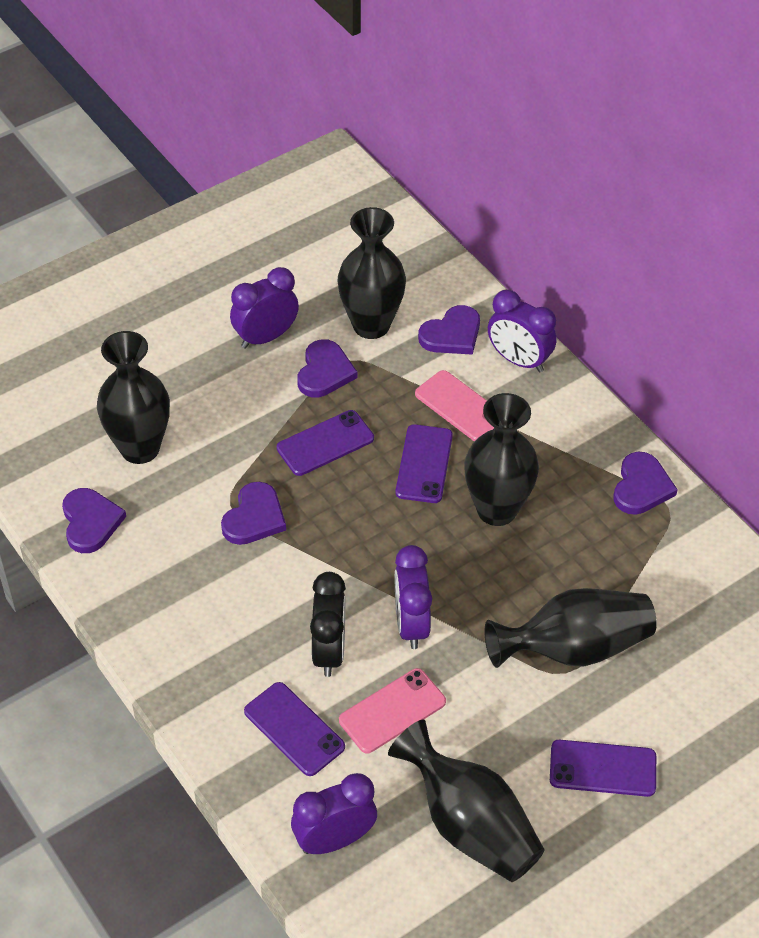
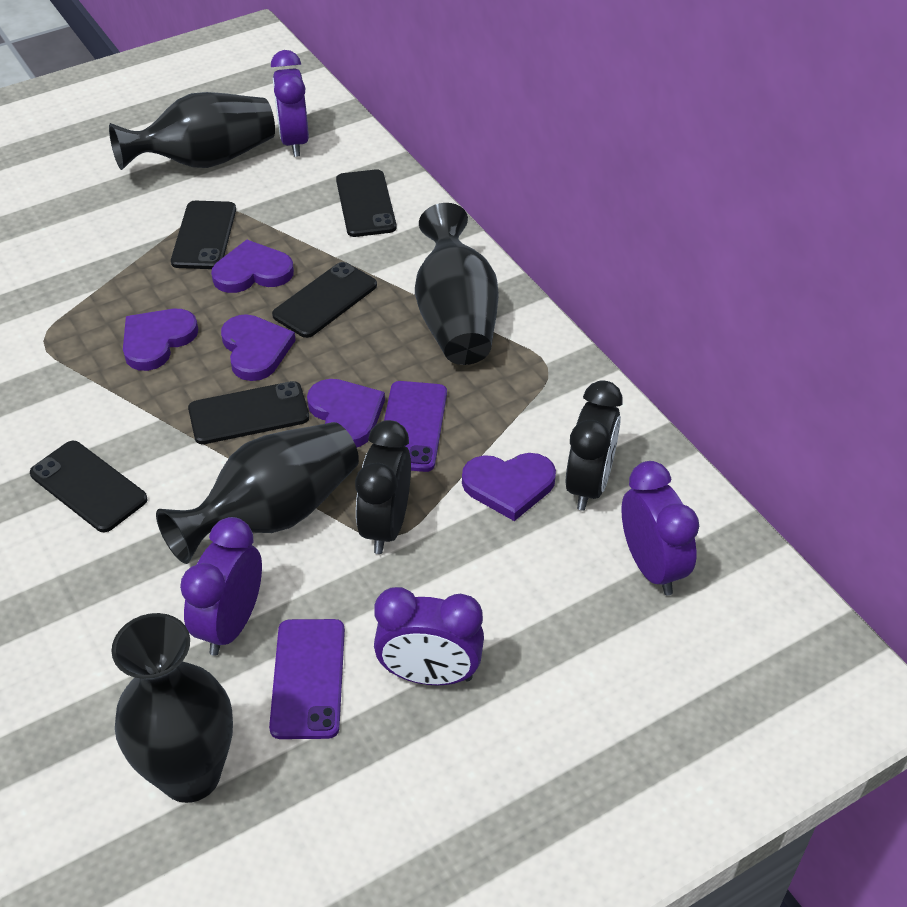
black clock: 1 -> 2
black phone: 0 -> 5
black vase: 5 -> 4
pink phone: 2 -> 0
purple phone: 4 -> 2

